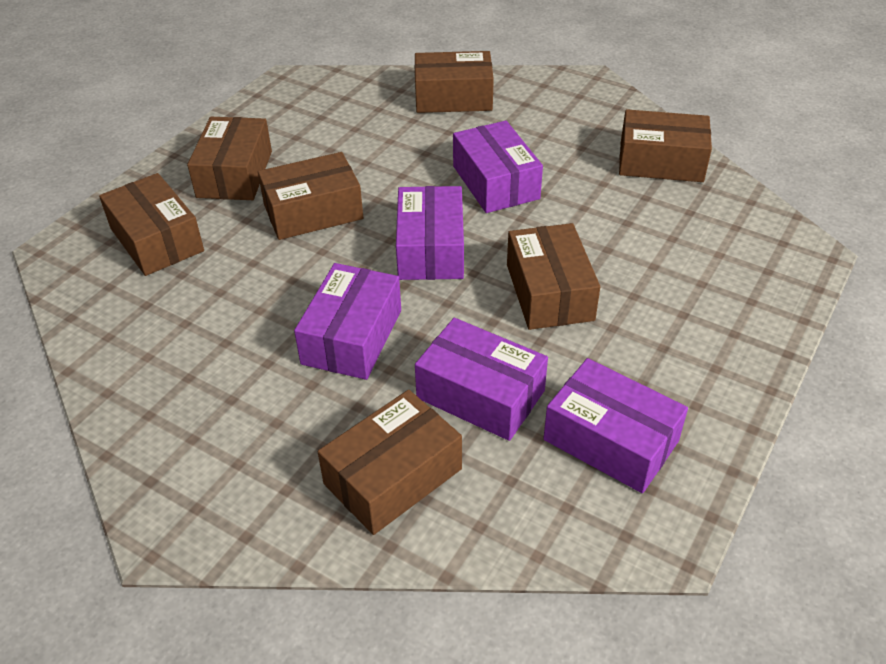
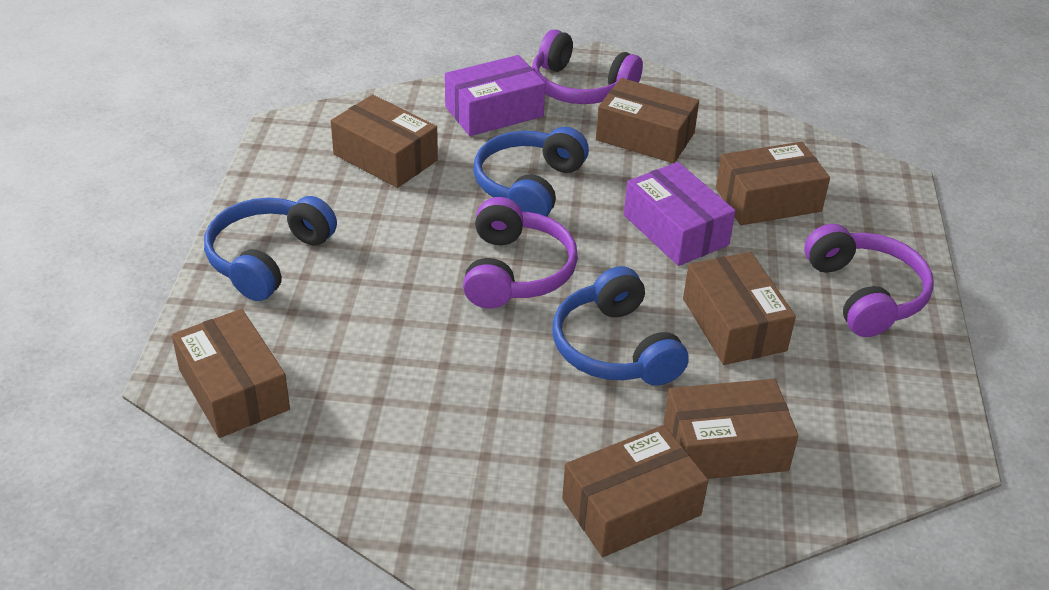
blue headphones: 0 -> 3
purple box: 5 -> 2
purple headphones: 0 -> 3

